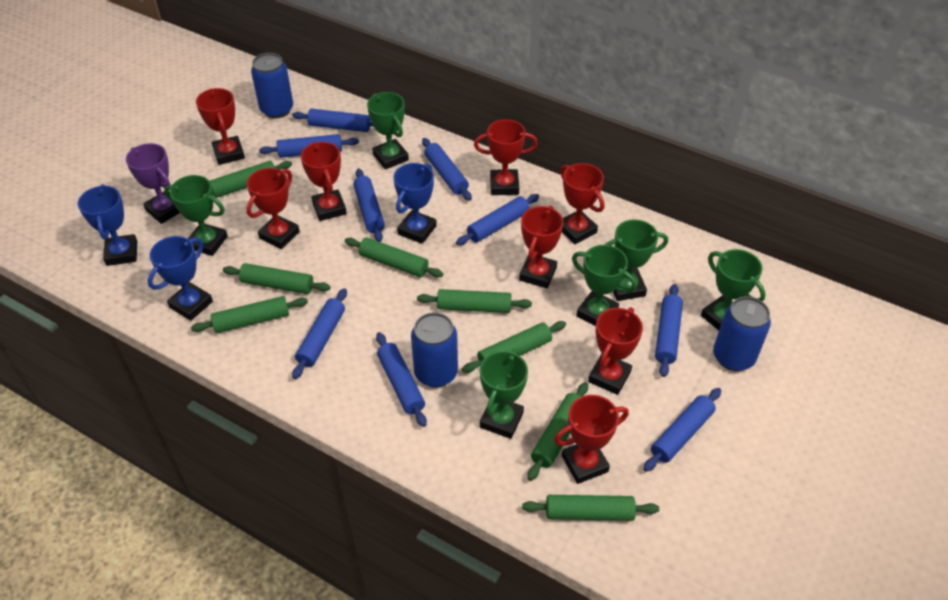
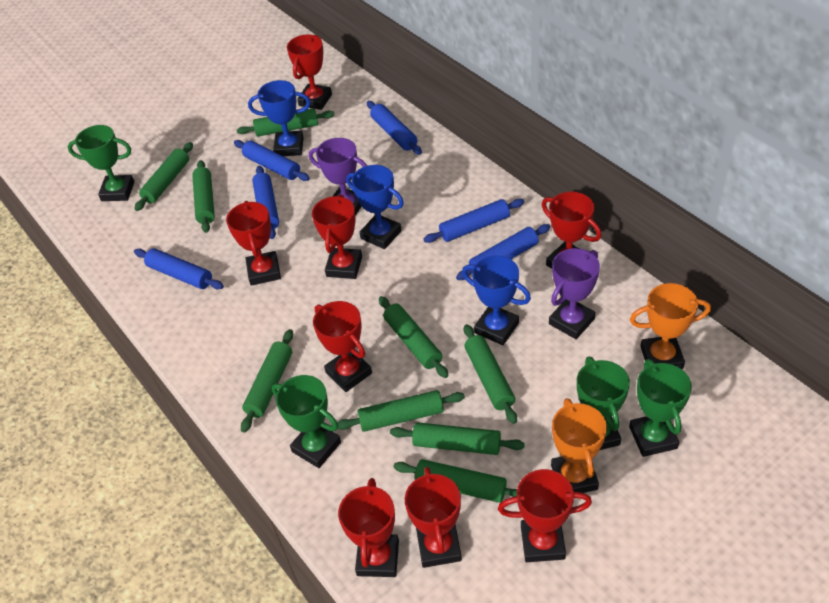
blue can: 3 -> 0
blue rolling pin: 9 -> 6
green rolling pin: 8 -> 9
green trophy: 6 -> 4
orange trophy: 0 -> 2
purple trophy: 1 -> 2

